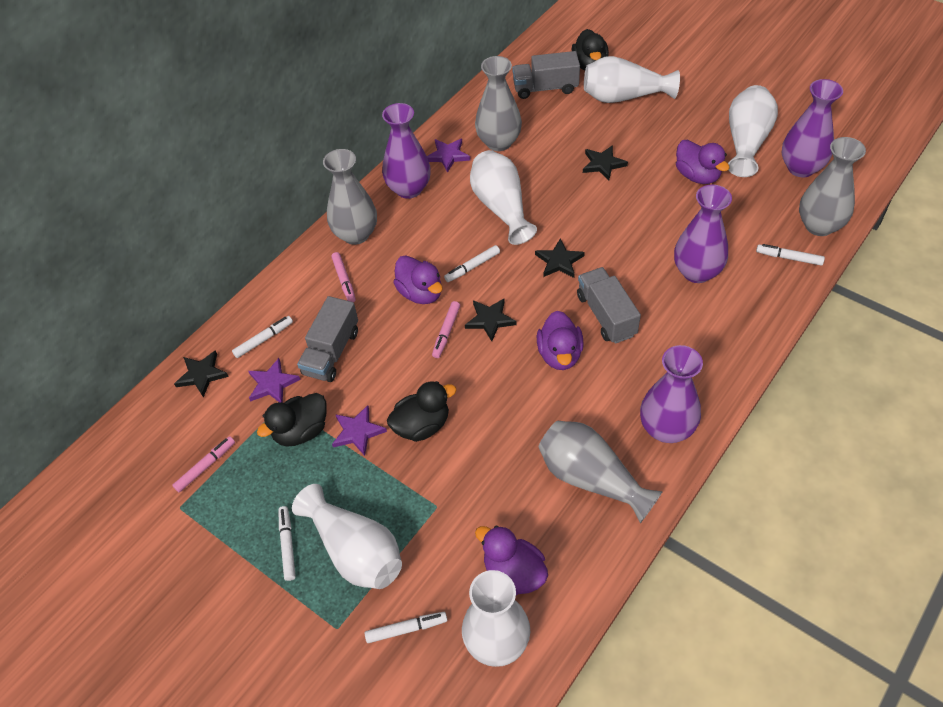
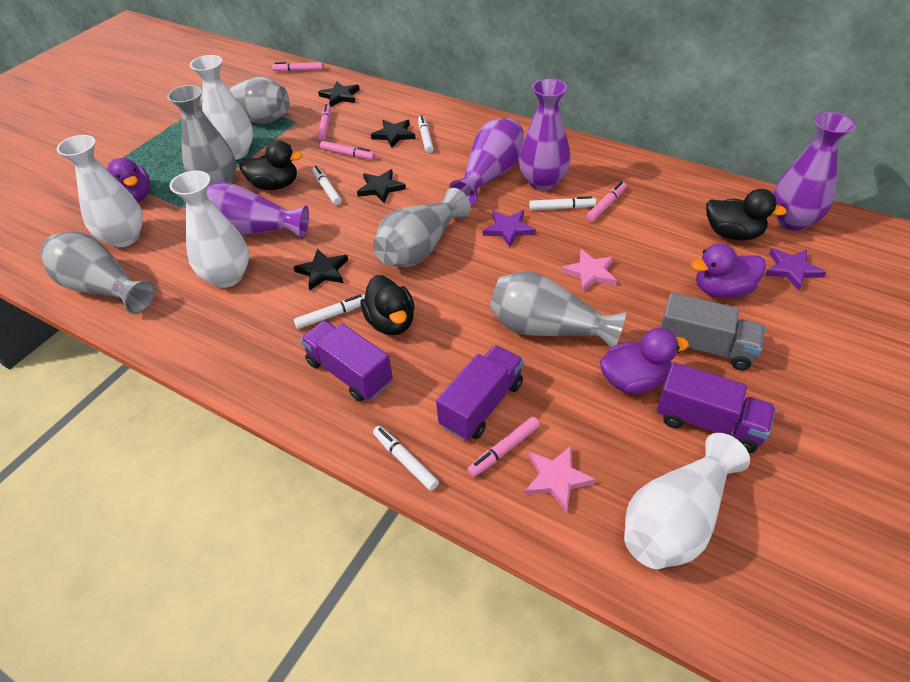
grey truck: 3 -> 1
grey vase: 4 -> 5
pink marker: 3 -> 5
pink star: 0 -> 2
purple duck: 4 -> 3
purple star: 3 -> 2
purple truck: 0 -> 3
white vase: 5 -> 4

